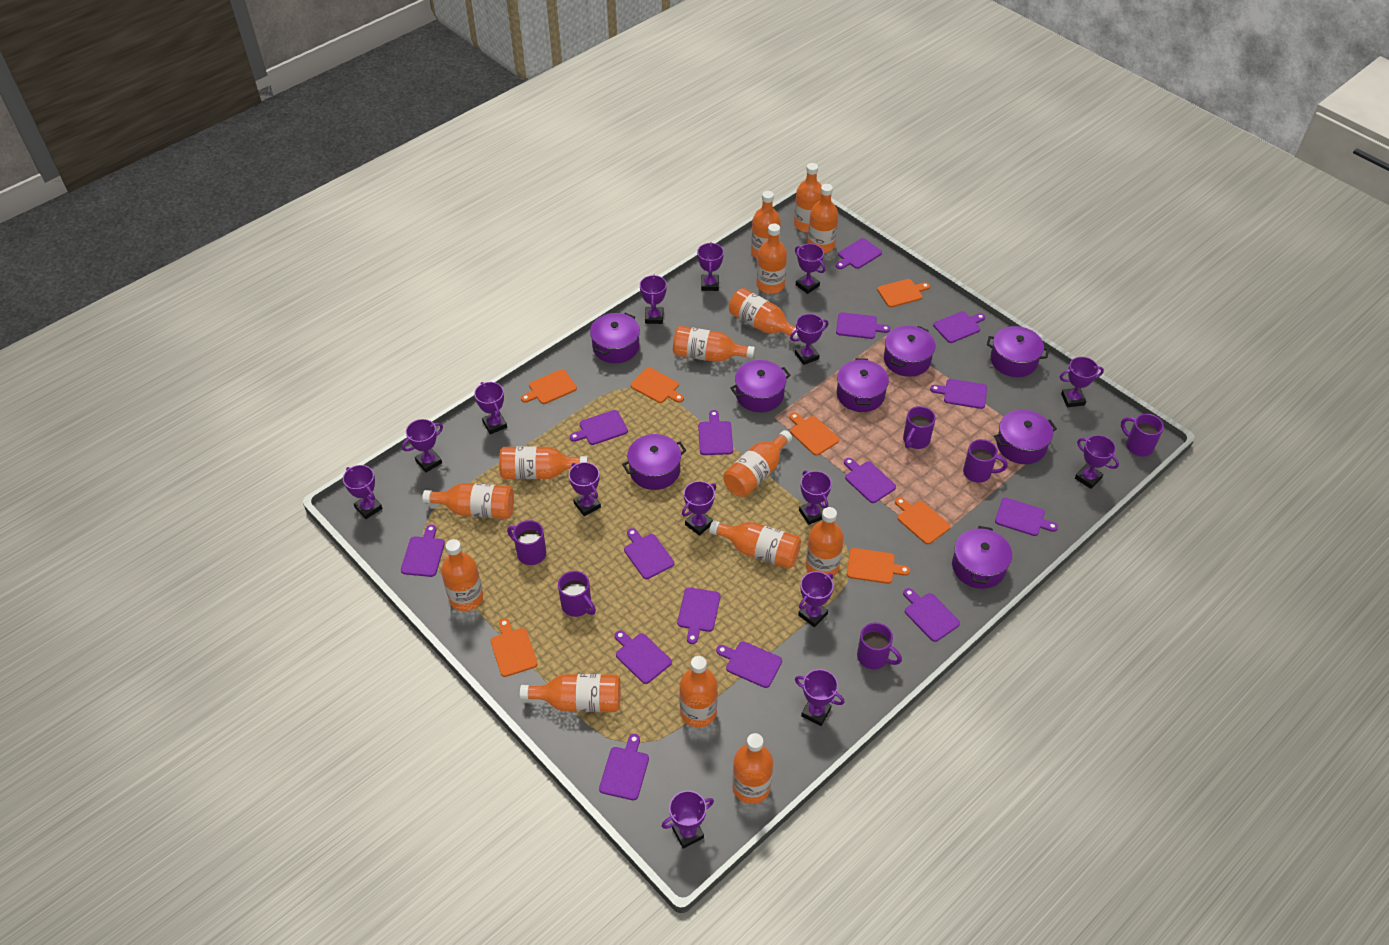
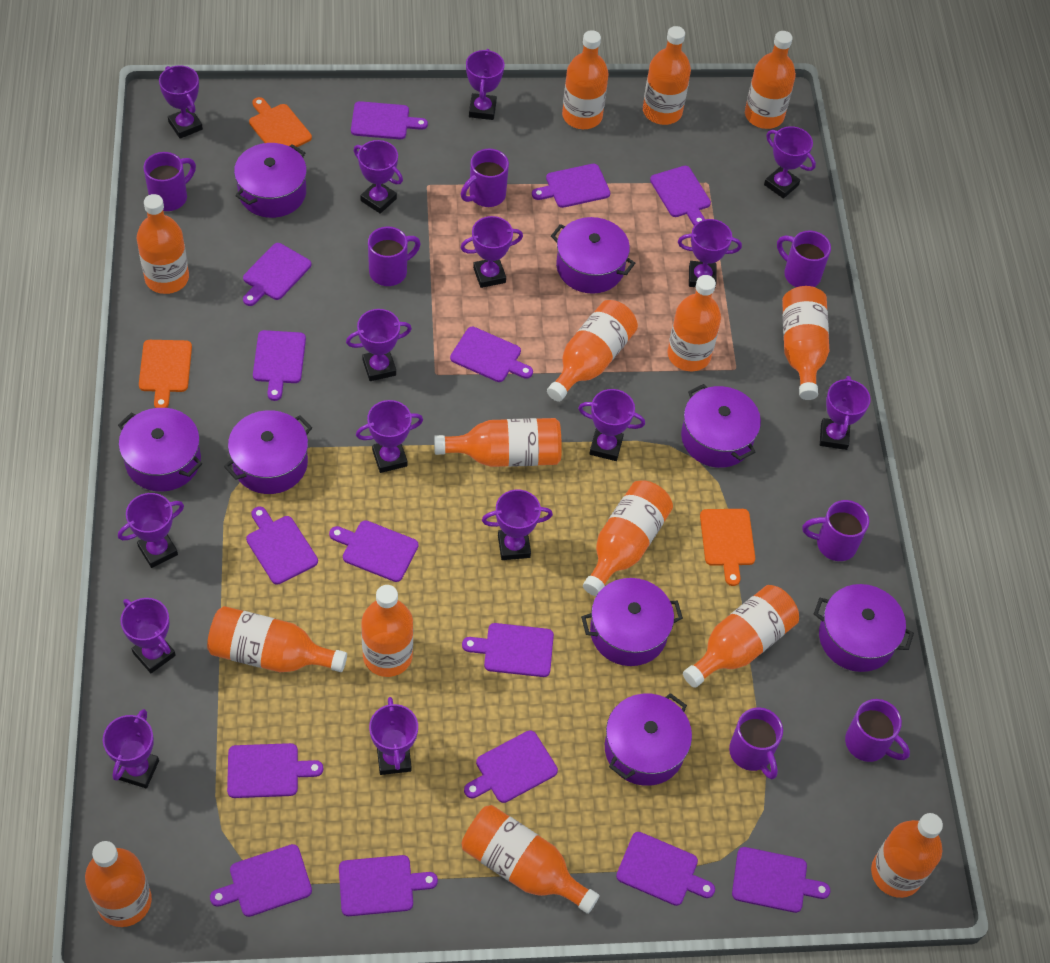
orange cutting board: 7 -> 3
purple mug: 6 -> 7

